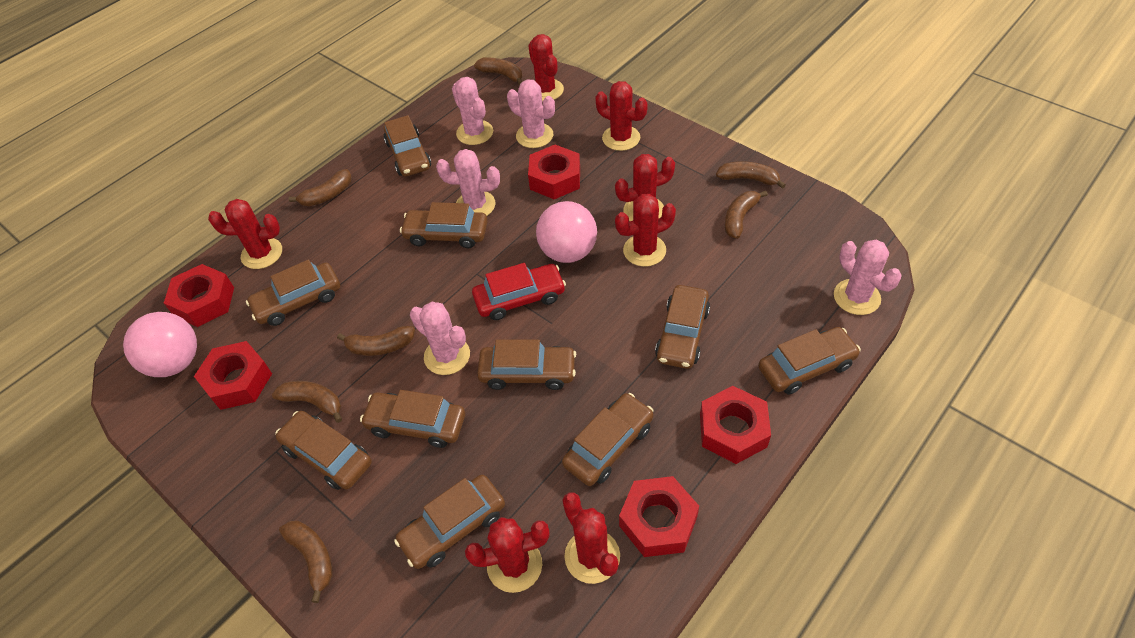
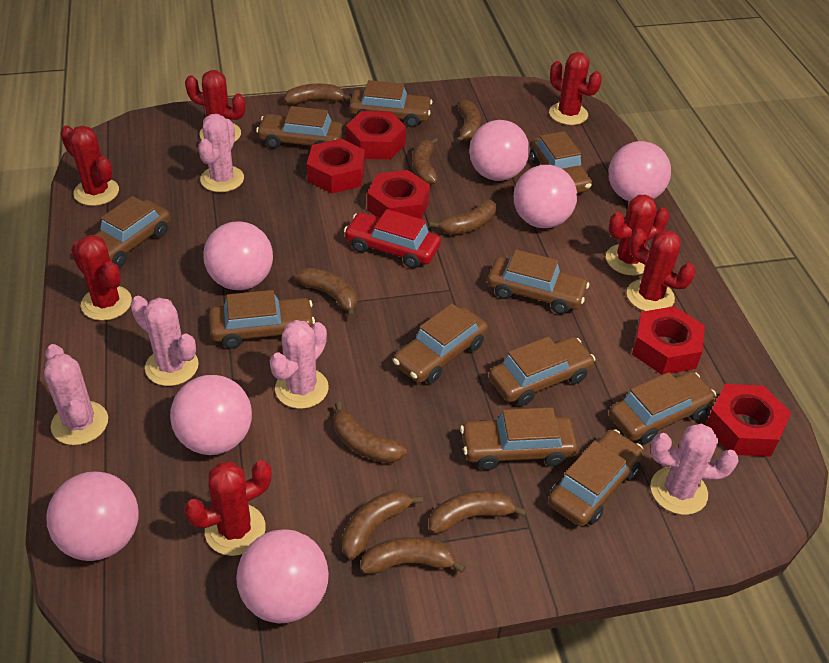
brown banana: 7 -> 9
brown car: 10 -> 11
pink ball: 2 -> 7

